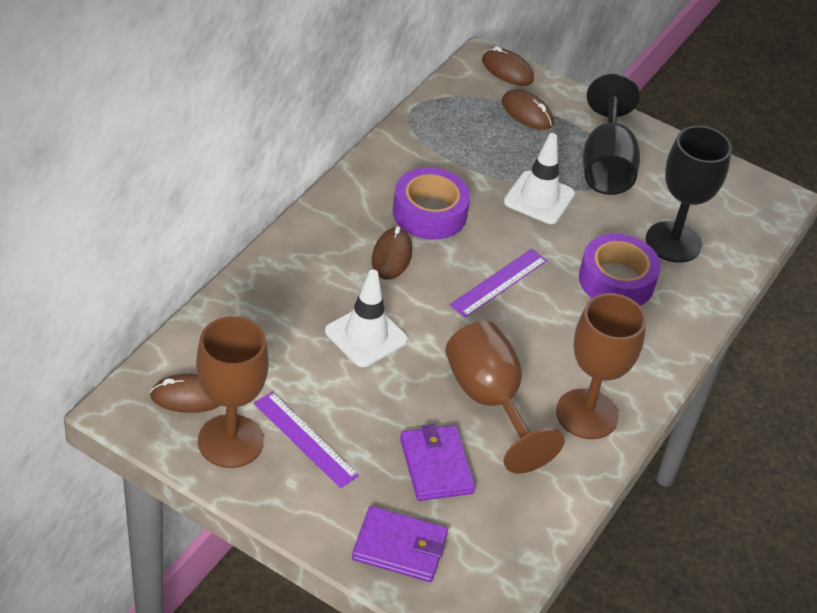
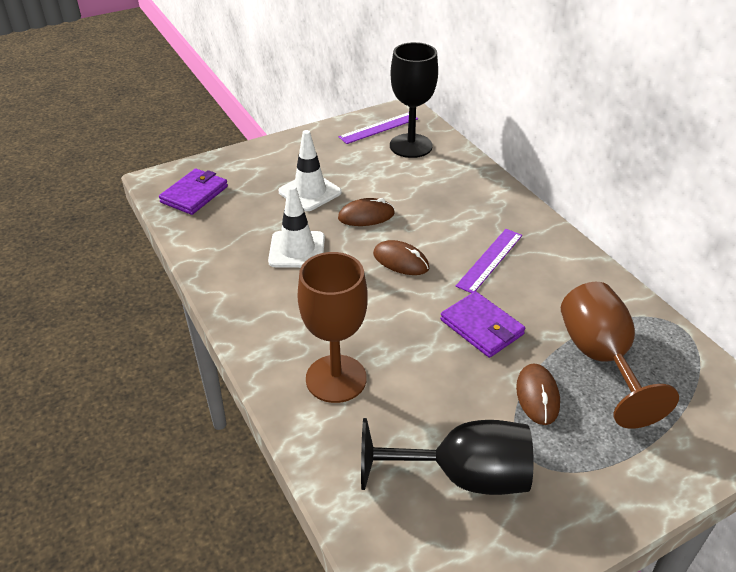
brown goblet: 3 -> 2
brown mouse: 4 -> 3
purple tape: 2 -> 0

